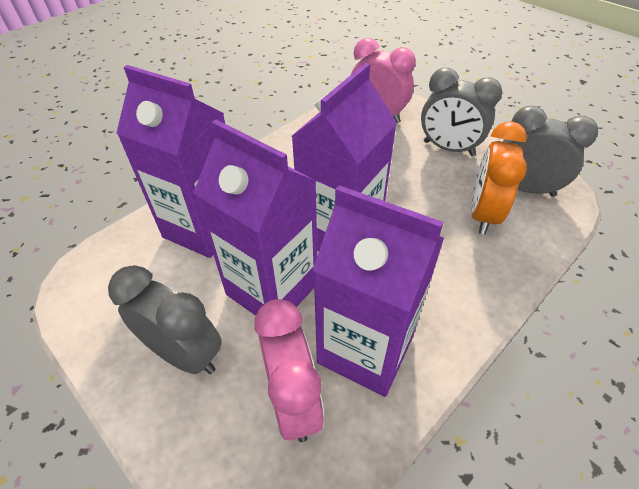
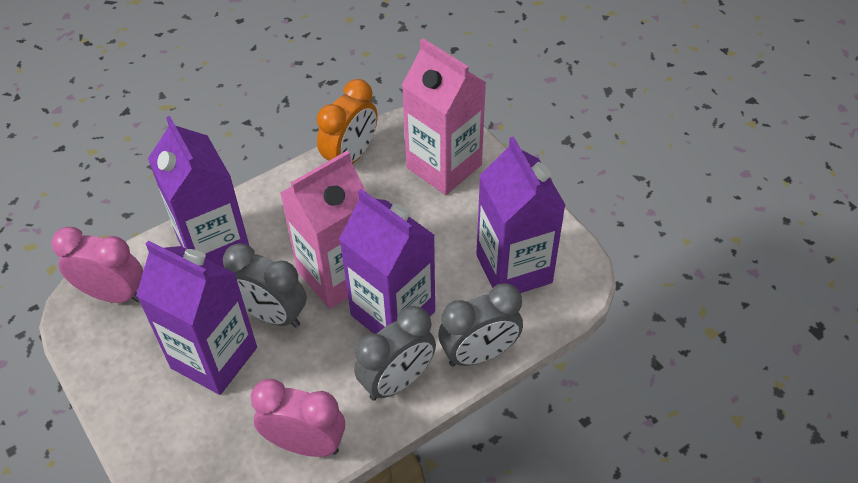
pink carton: 0 -> 2

